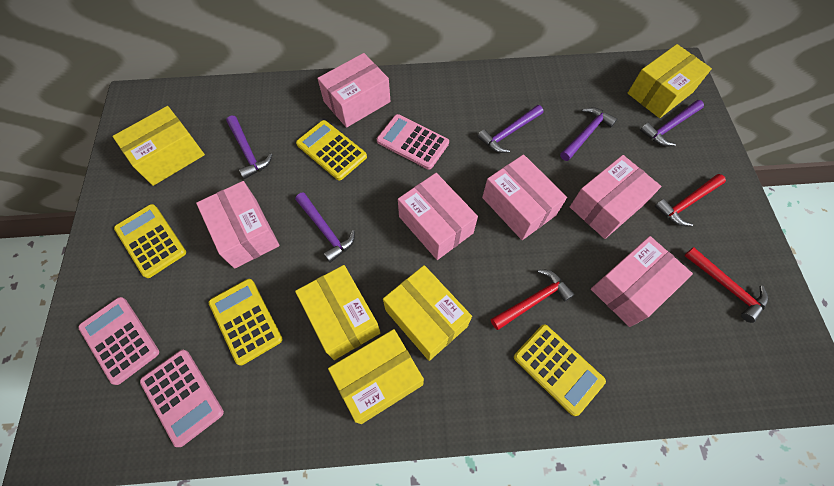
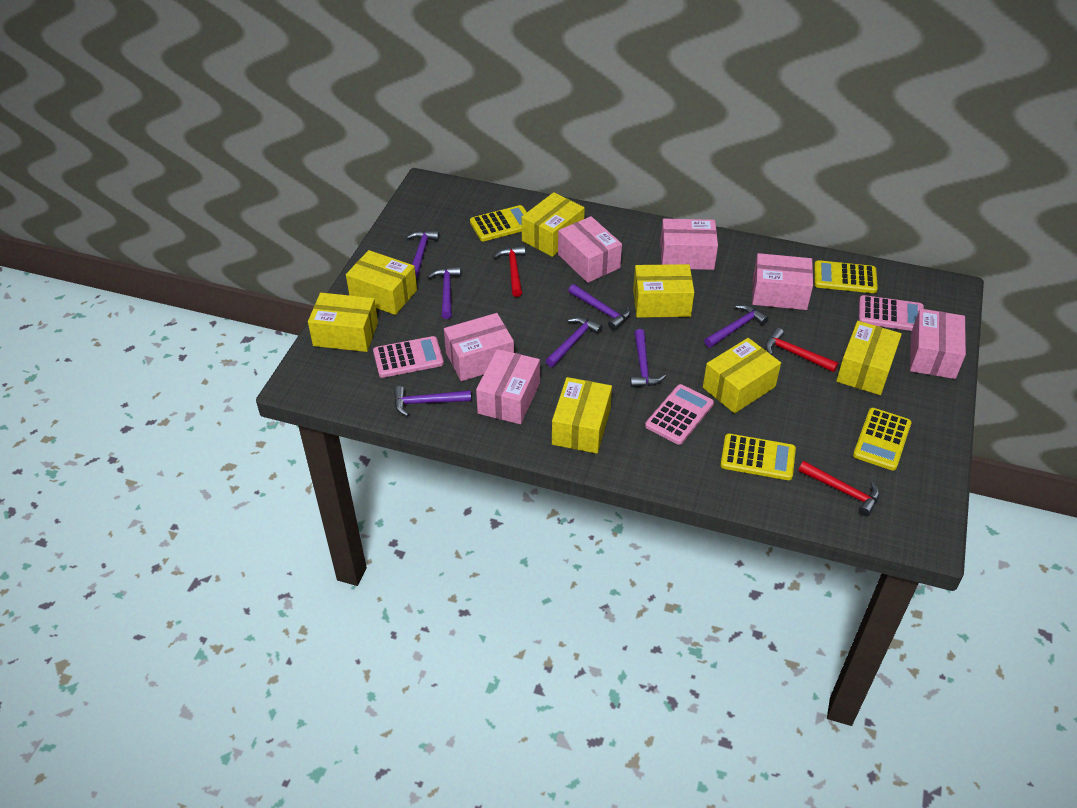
purple hammer: 5 -> 7
yellow box: 5 -> 7

